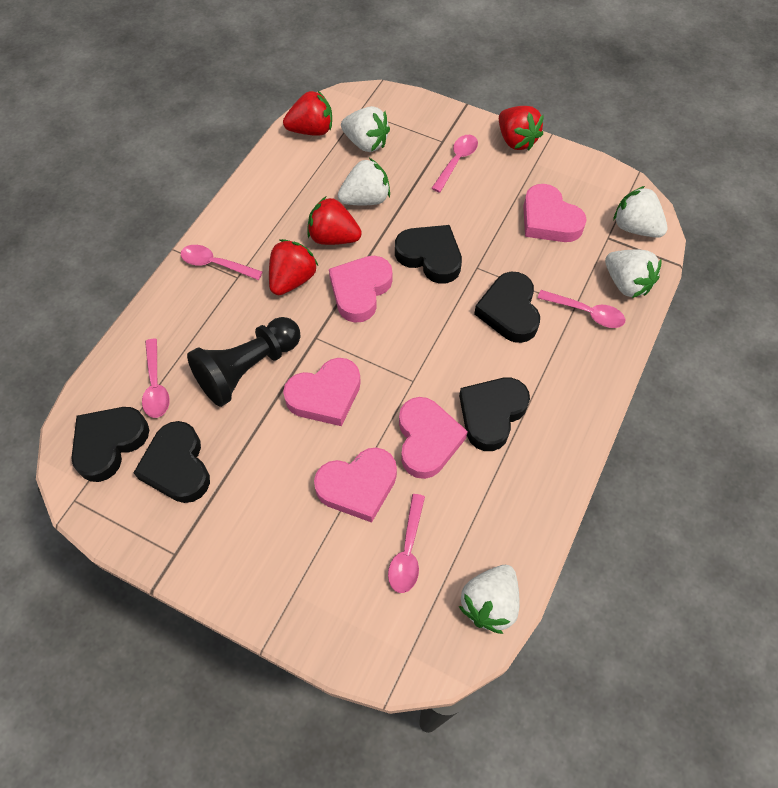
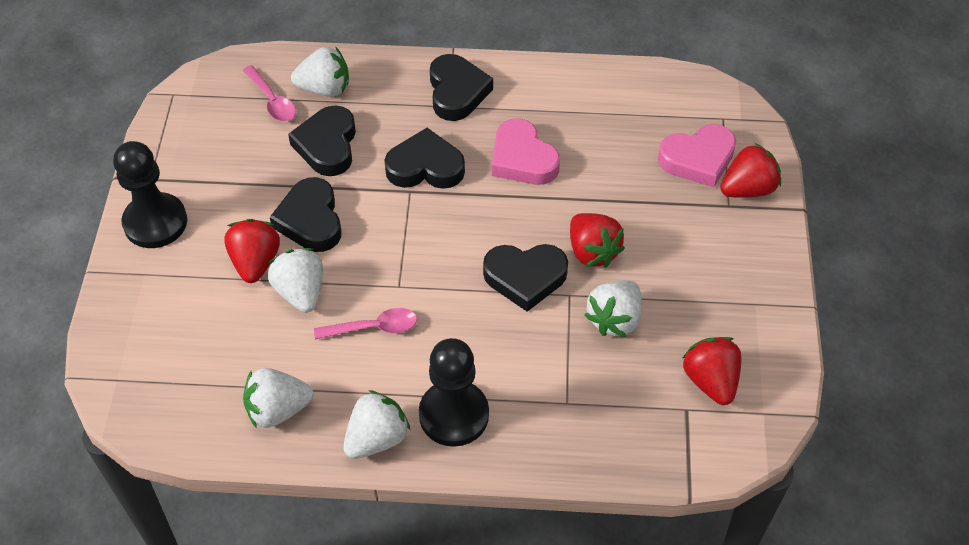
black pawn: 1 -> 2
pink heart: 5 -> 2
pink spoon: 5 -> 2

